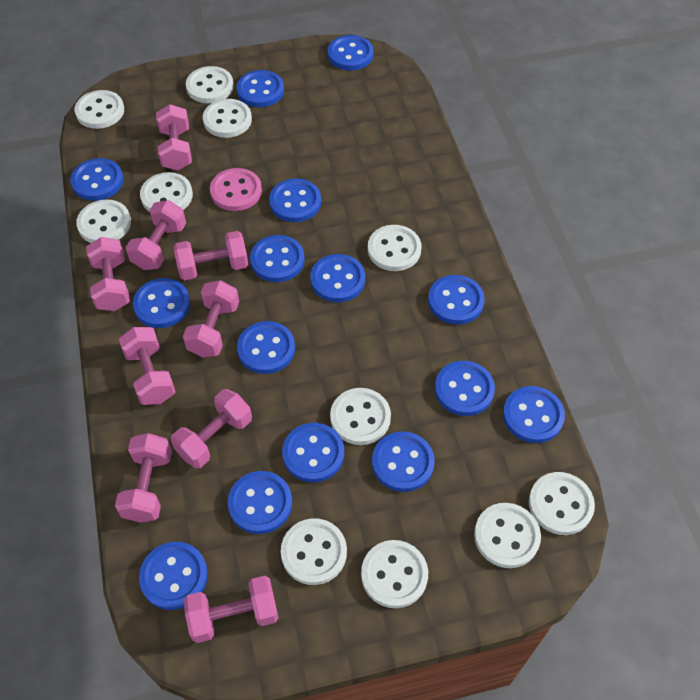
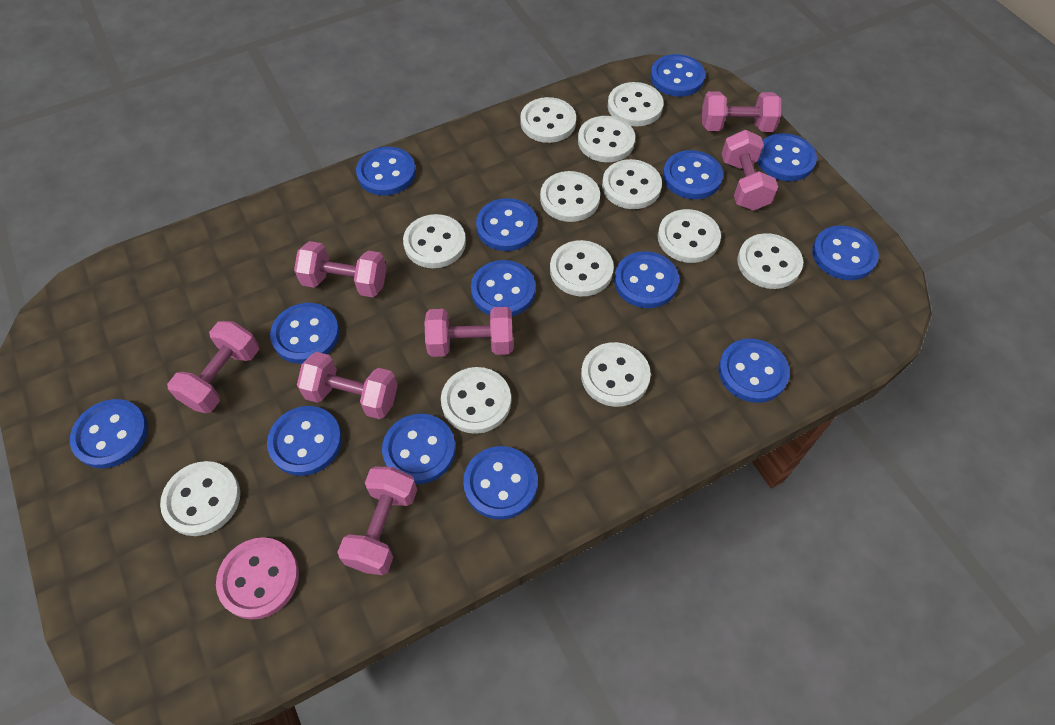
blue button: 15 -> 14
pink dumbbell: 9 -> 7
white button: 11 -> 12

